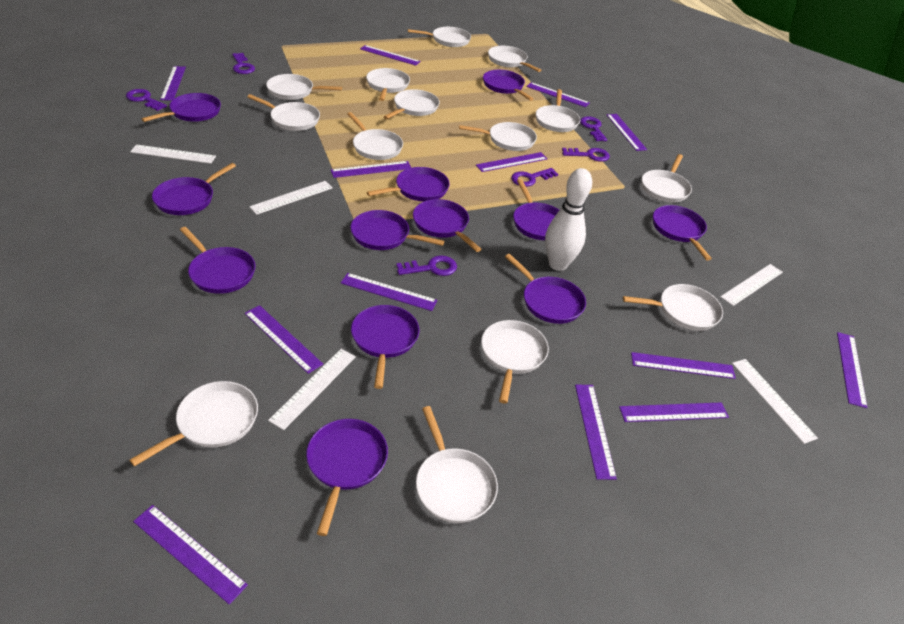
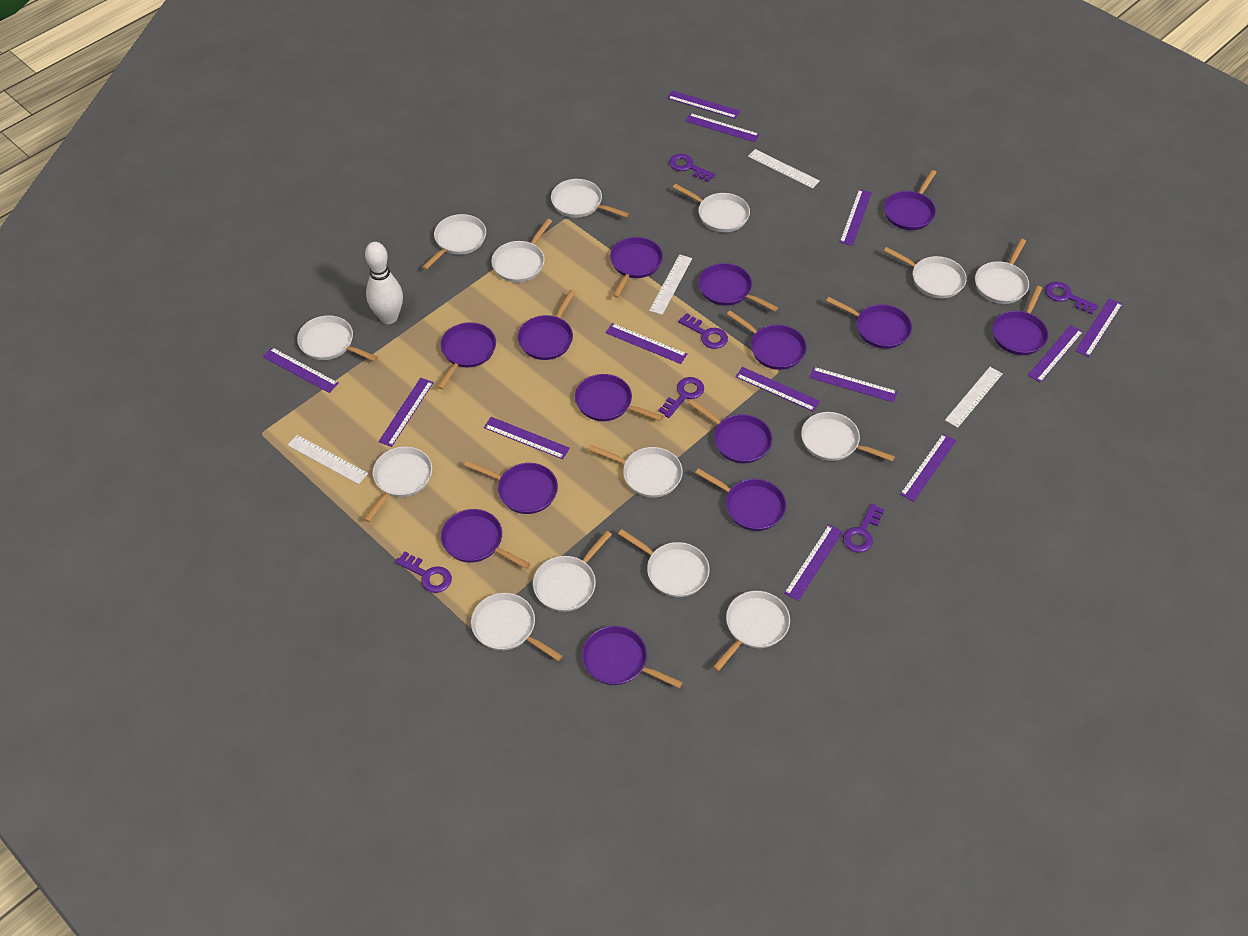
purple pan: 12 -> 14
white ruler: 5 -> 4

